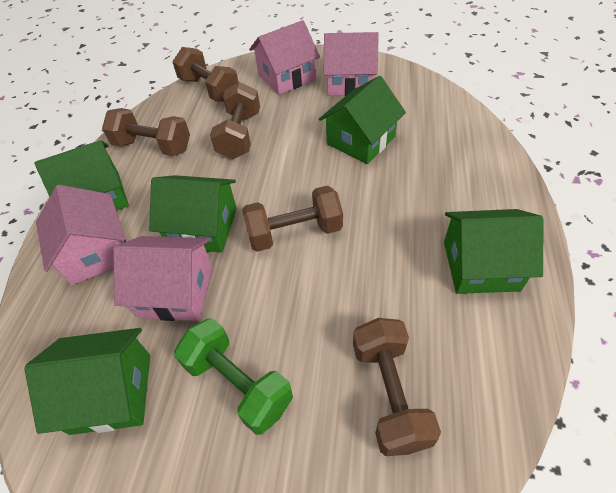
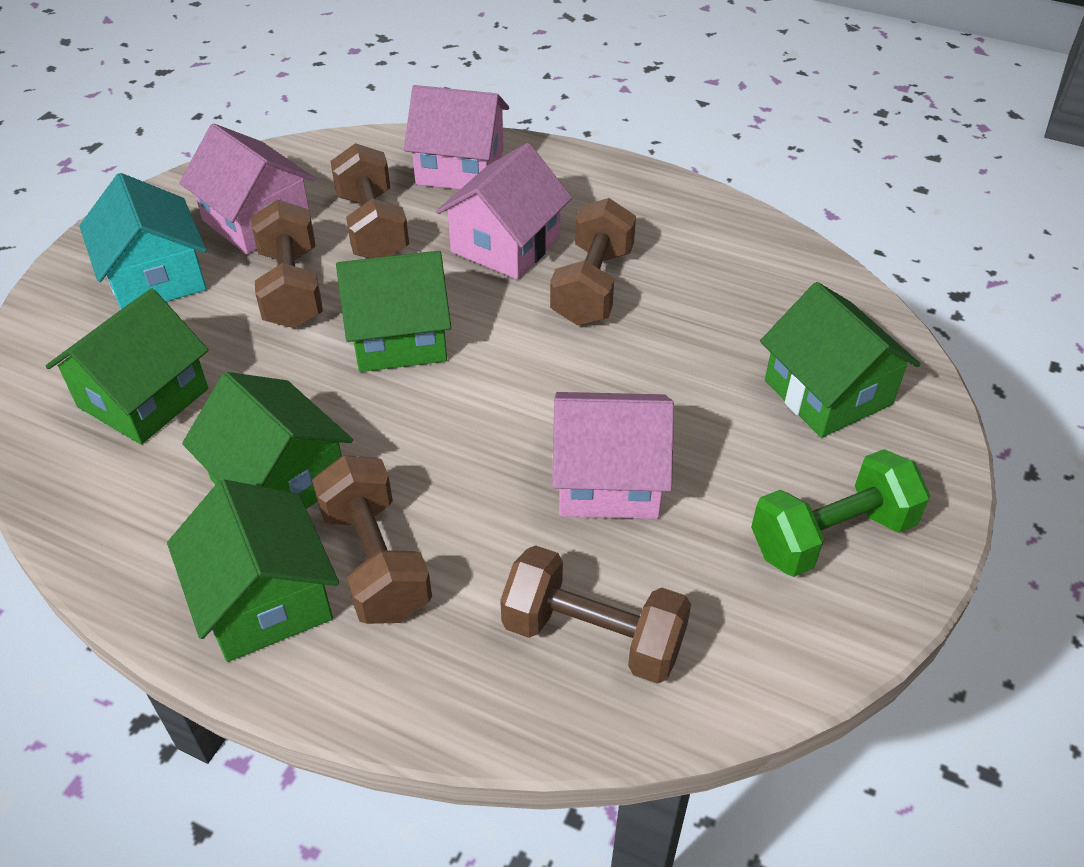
turquoise house: 0 -> 1

